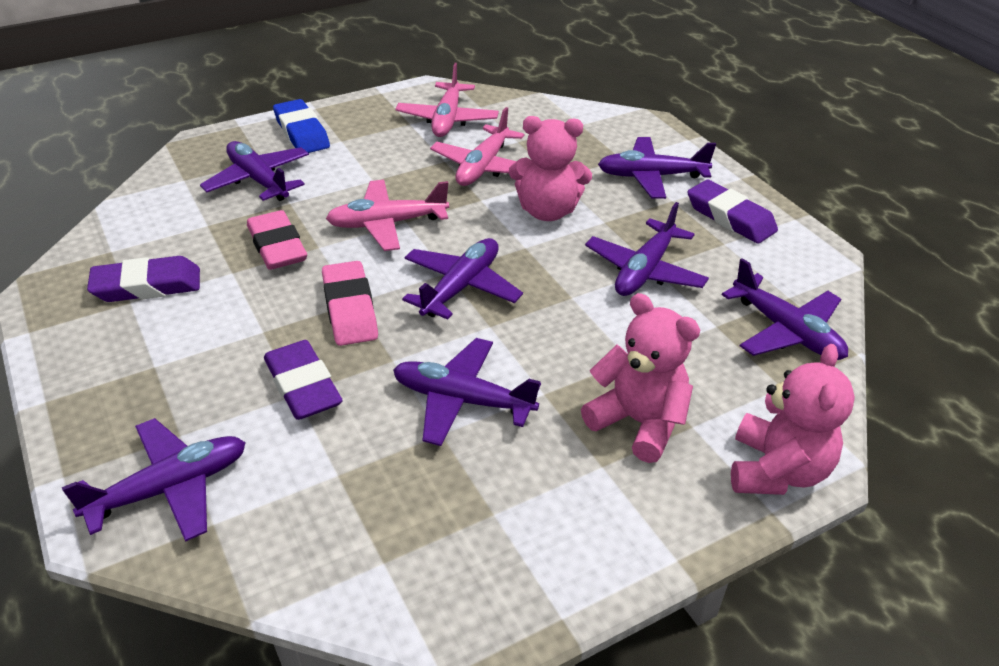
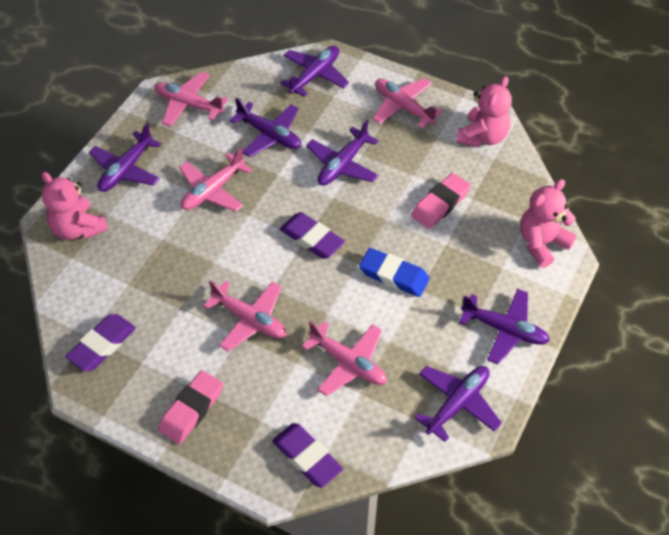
pink plane: 3 -> 5
purple plane: 7 -> 6

